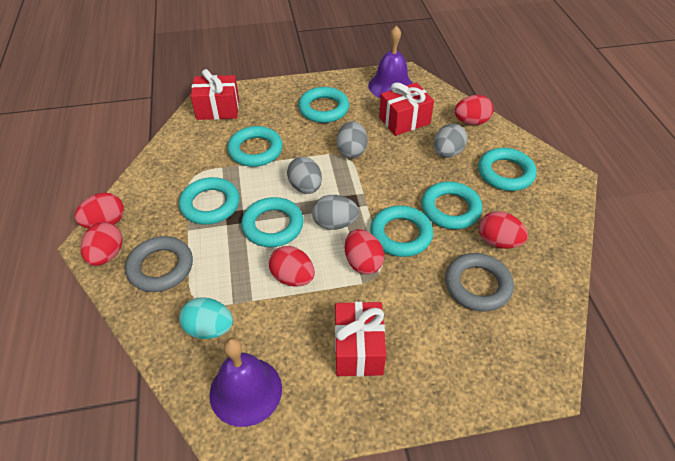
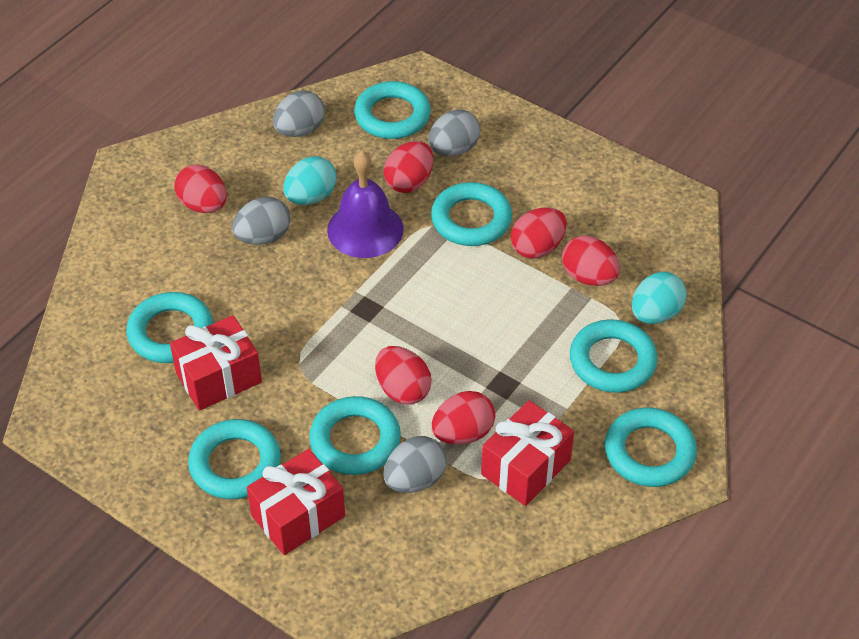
grey ring: 2 -> 0
purple bell: 2 -> 1
turquoise egg: 1 -> 2

